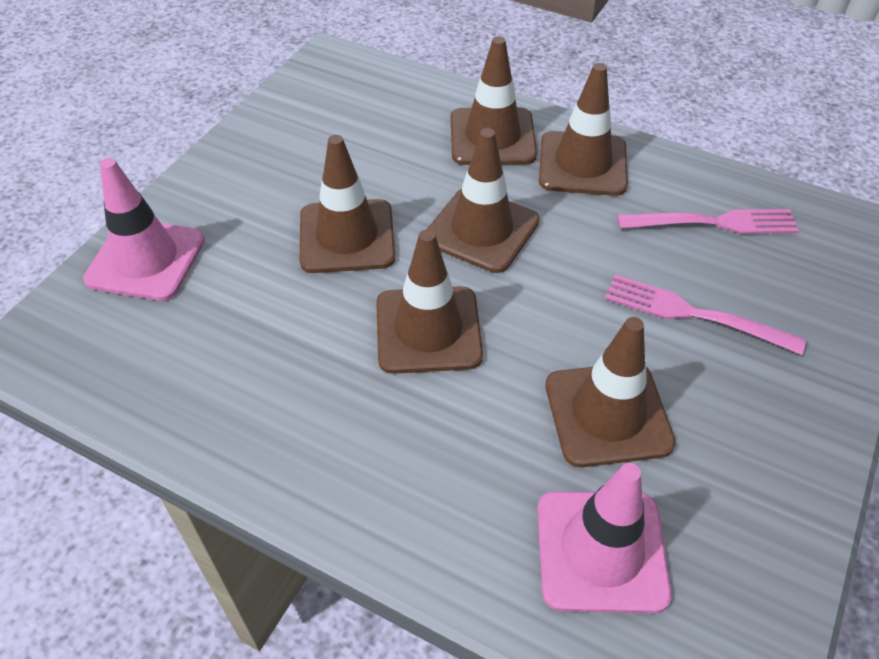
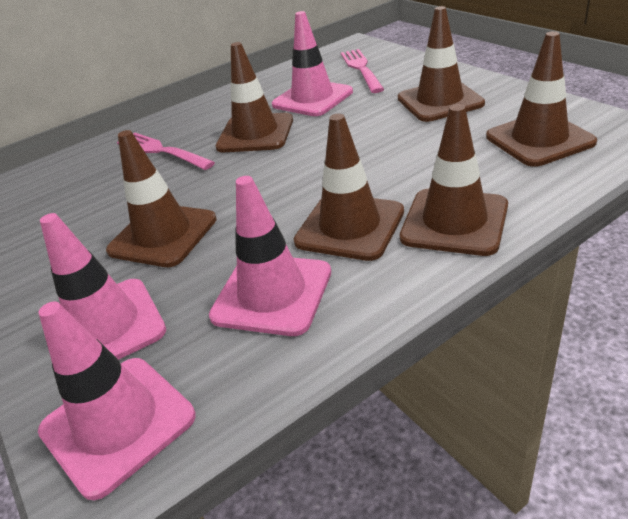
pink traffic cone: 2 -> 4

